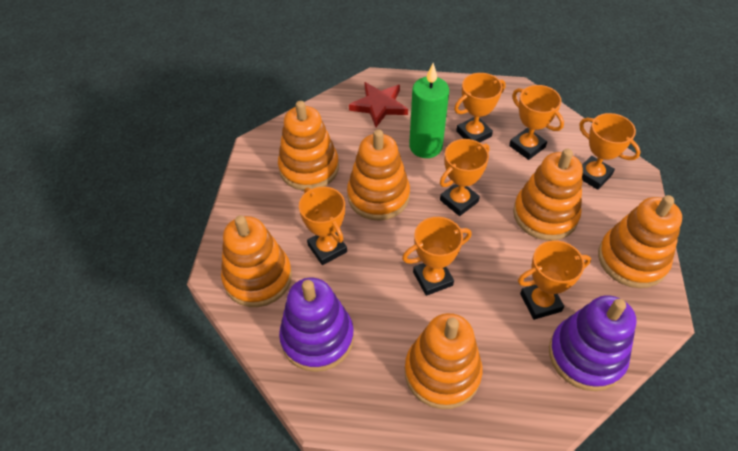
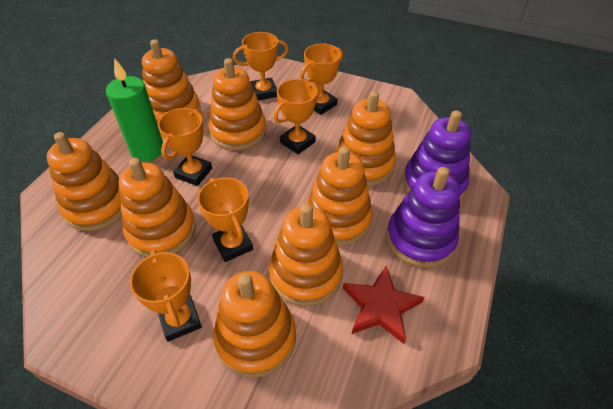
orange stacking toy: 6 -> 8
orange trophy: 7 -> 6

